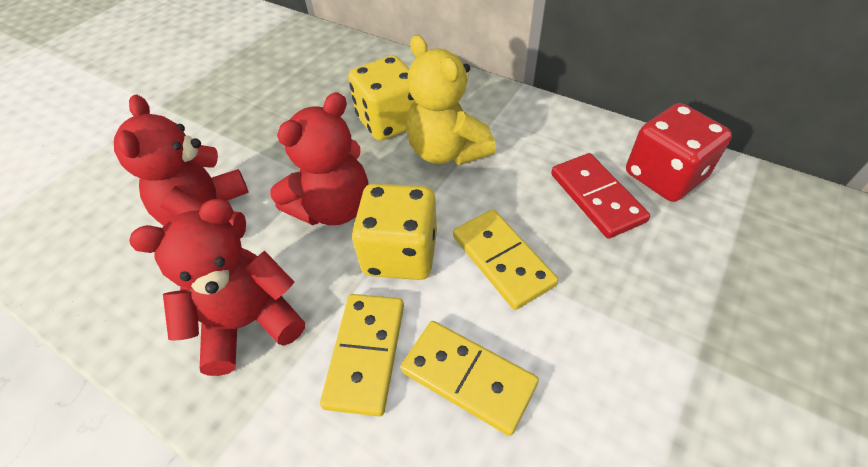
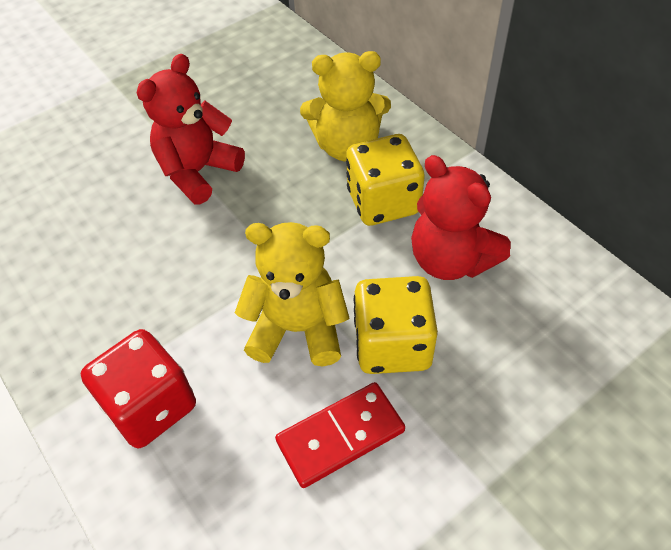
red teddy bear: 3 -> 2
yellow domino: 3 -> 0
yellow teddy bear: 1 -> 2

